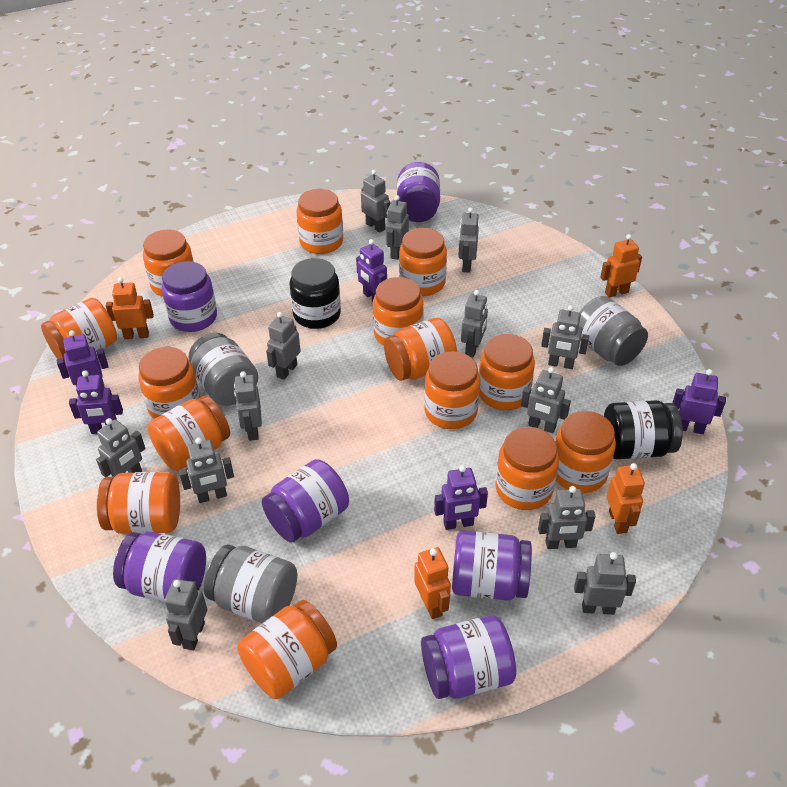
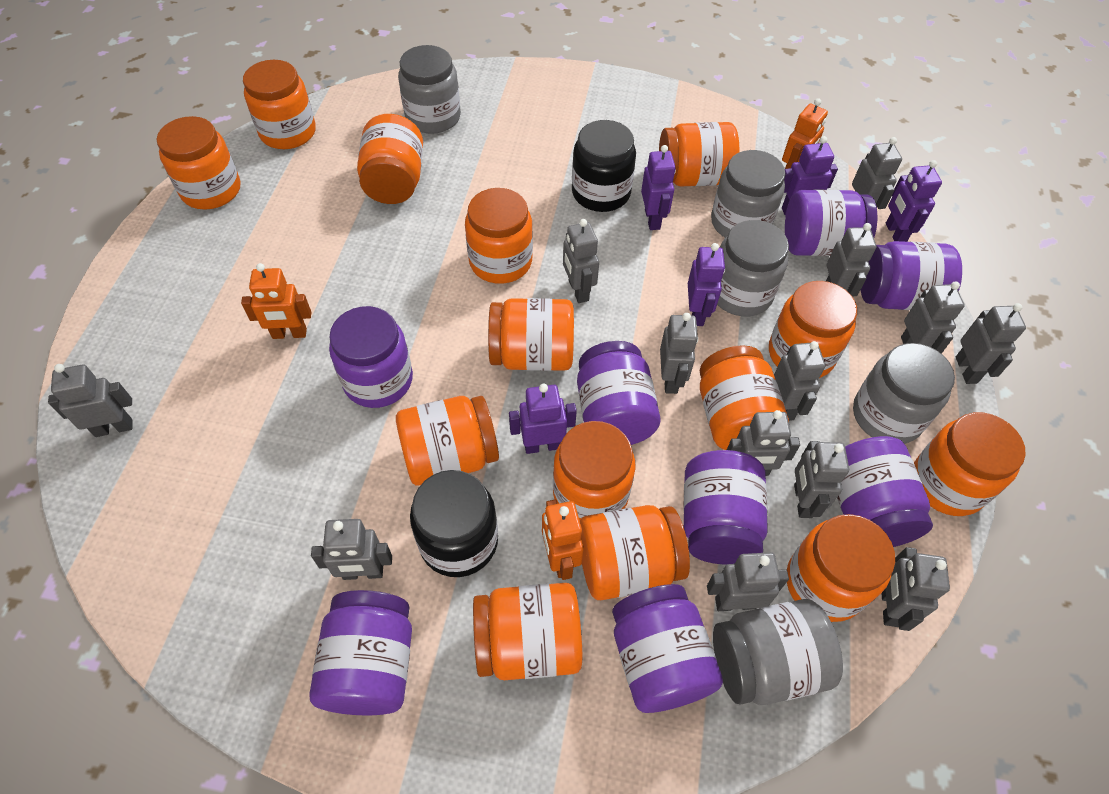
grey jar: 3 -> 5
orange robot: 4 -> 3
purple jar: 6 -> 8

